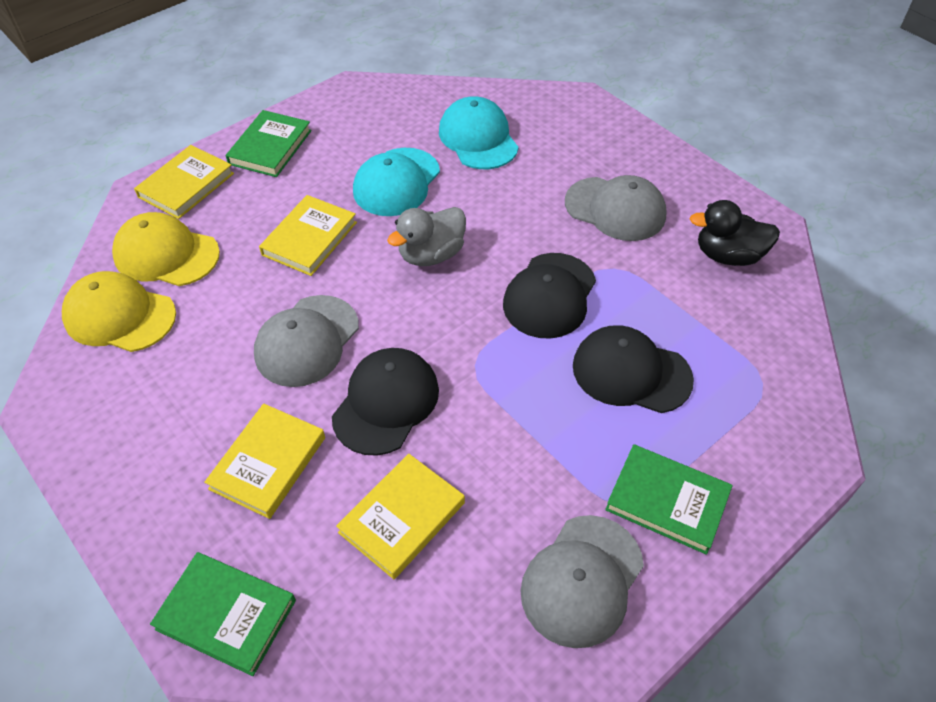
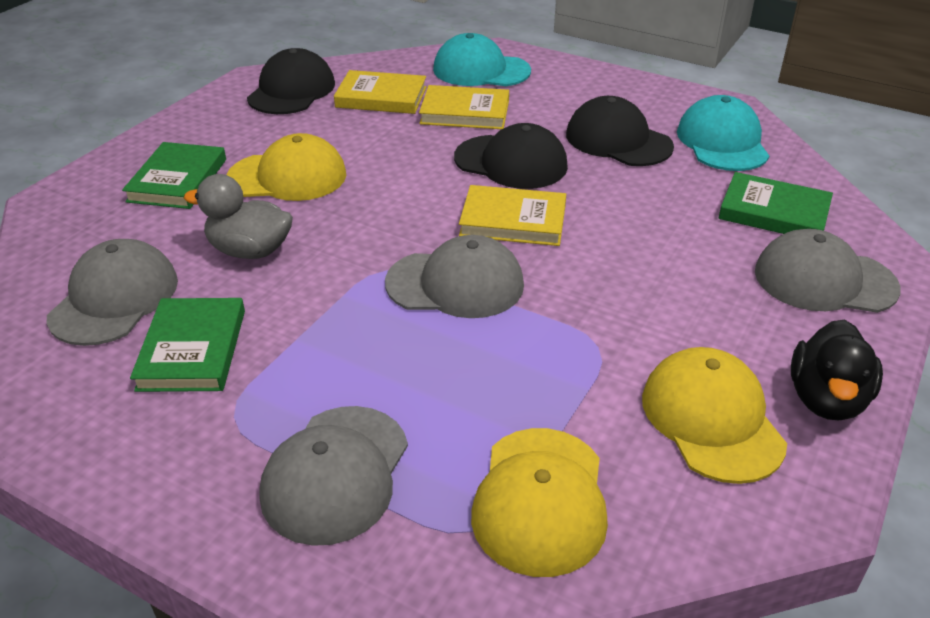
grey cap: 3 -> 4
yellow book: 4 -> 3
yellow cap: 2 -> 3

